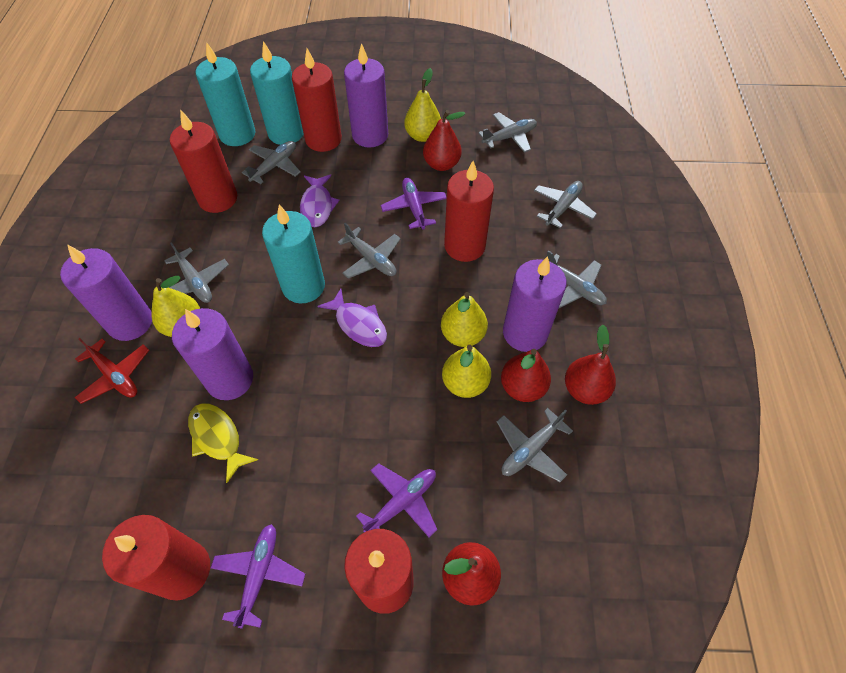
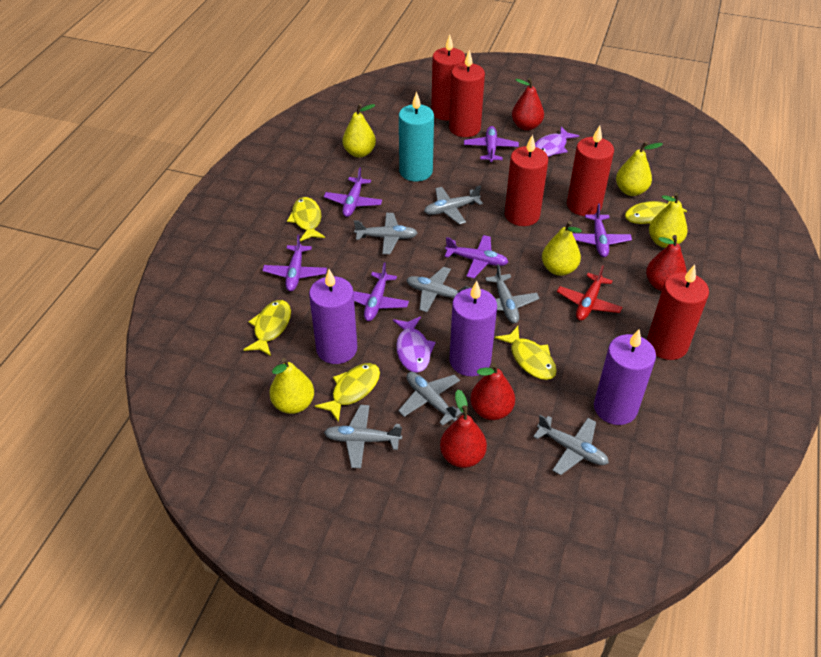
purple candle: 4 -> 3
purple plane: 3 -> 6
turquoise candle: 3 -> 1
yellow fish: 1 -> 5
yellow pear: 4 -> 5

